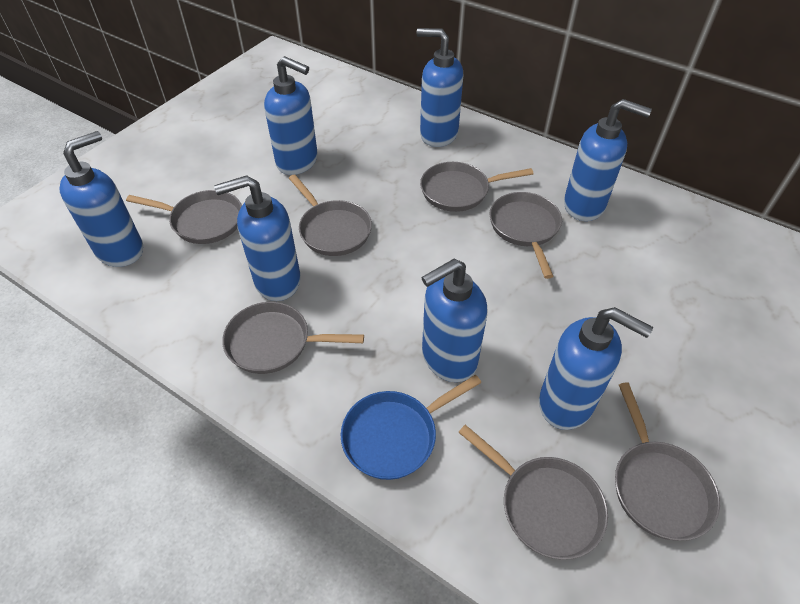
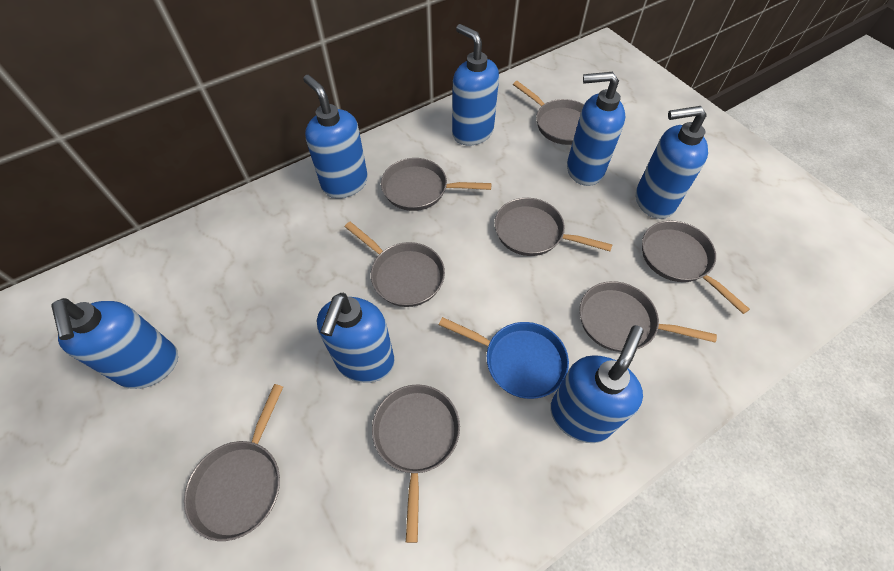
grey pan: 7 -> 8

